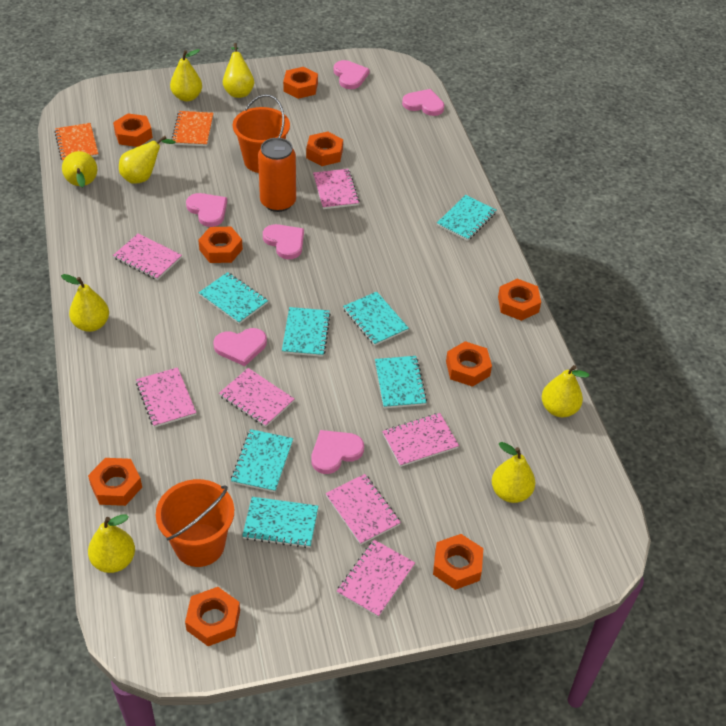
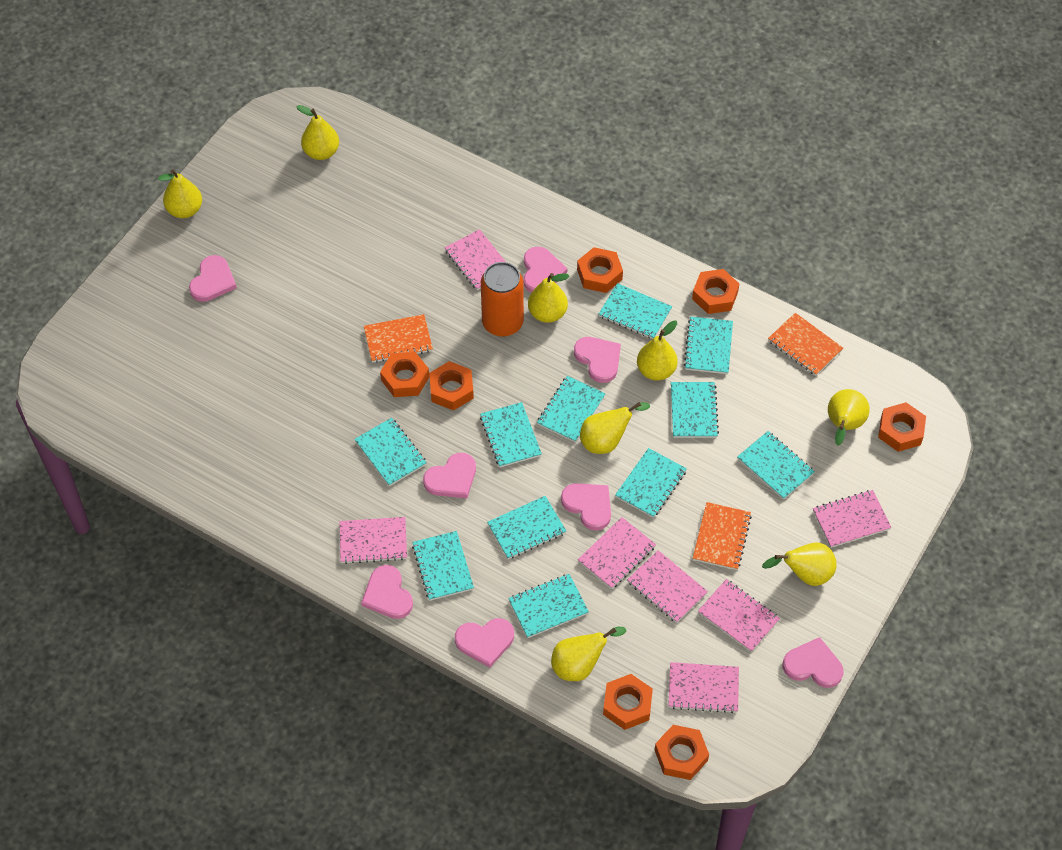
orange bucket: 2 -> 0
orange notebook: 2 -> 3
orange nut: 9 -> 7
pink heart: 6 -> 8
turquoise notebook: 7 -> 11

